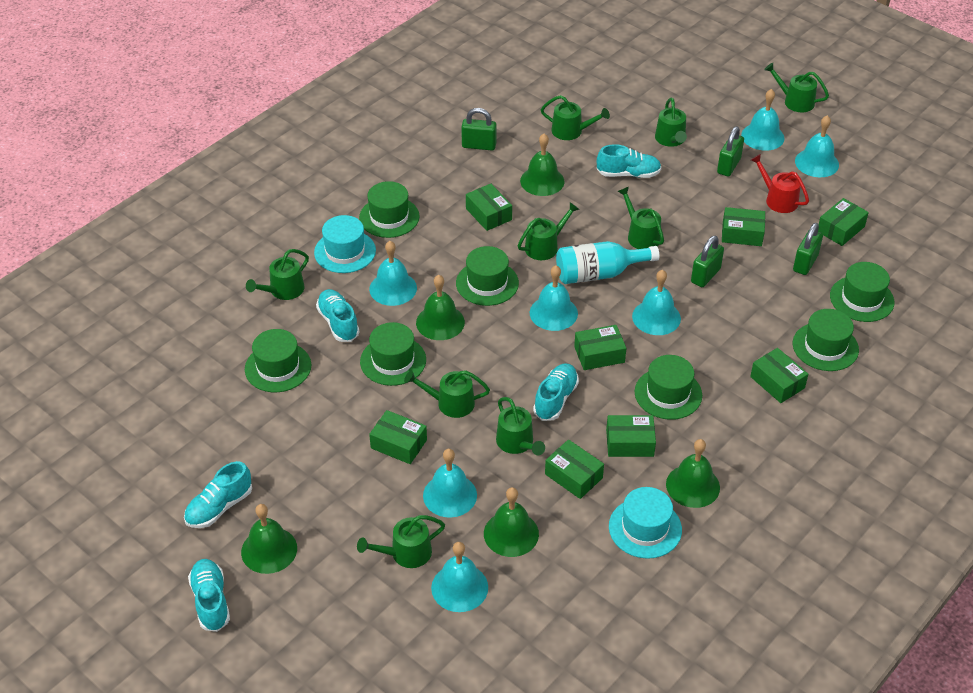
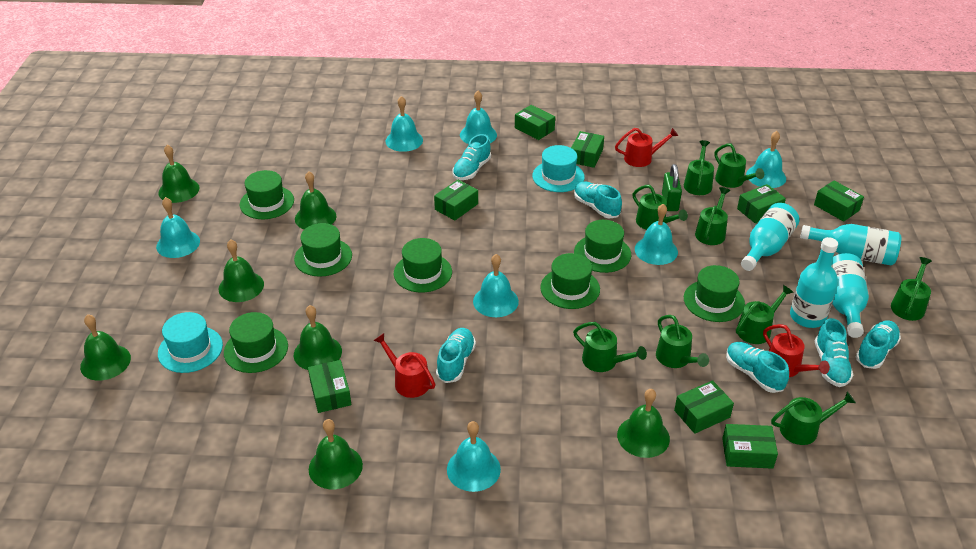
green bell: 5 -> 7
green padlock: 4 -> 1
red watering can: 1 -> 3
turquoise bottle: 1 -> 4
turquoise shoe: 5 -> 6

